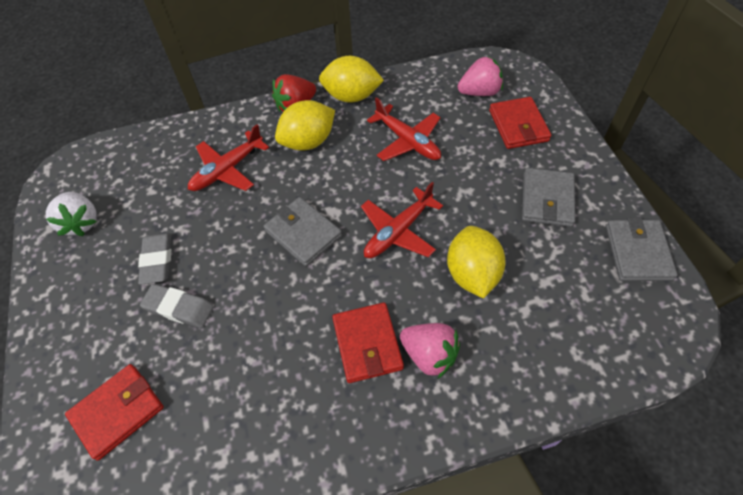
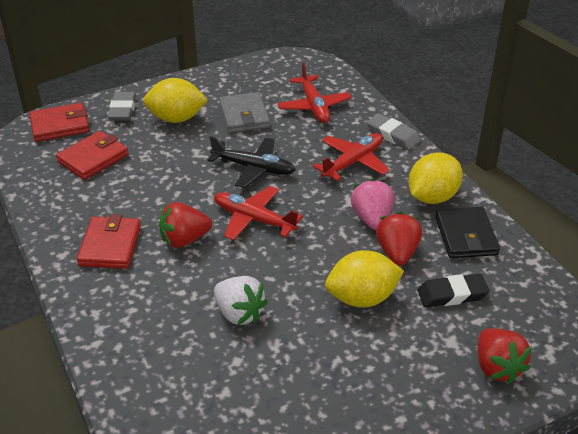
black eraser: 0 -> 1
black plane: 0 -> 1
black wallet: 0 -> 1
grey wallet: 3 -> 1
pink strawberry: 2 -> 1
red strawberry: 1 -> 3

